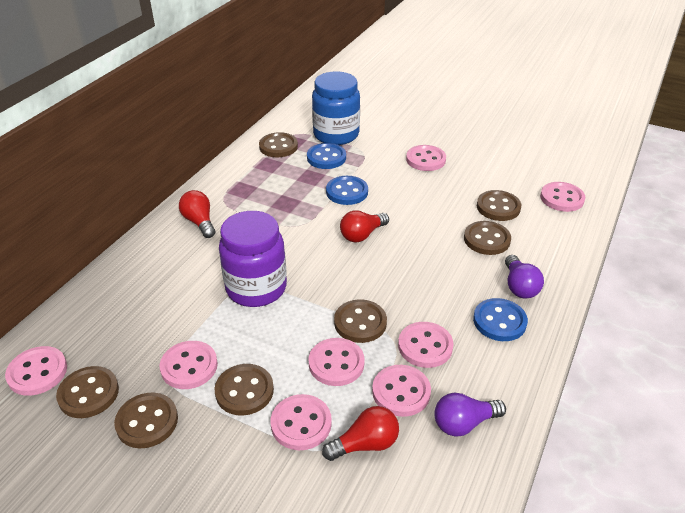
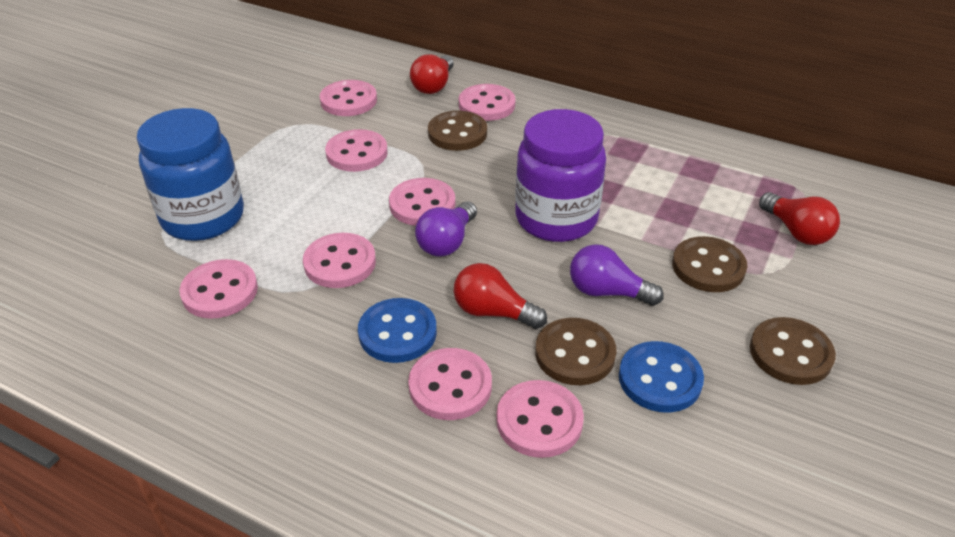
blue button: 3 -> 2
brown button: 7 -> 4

